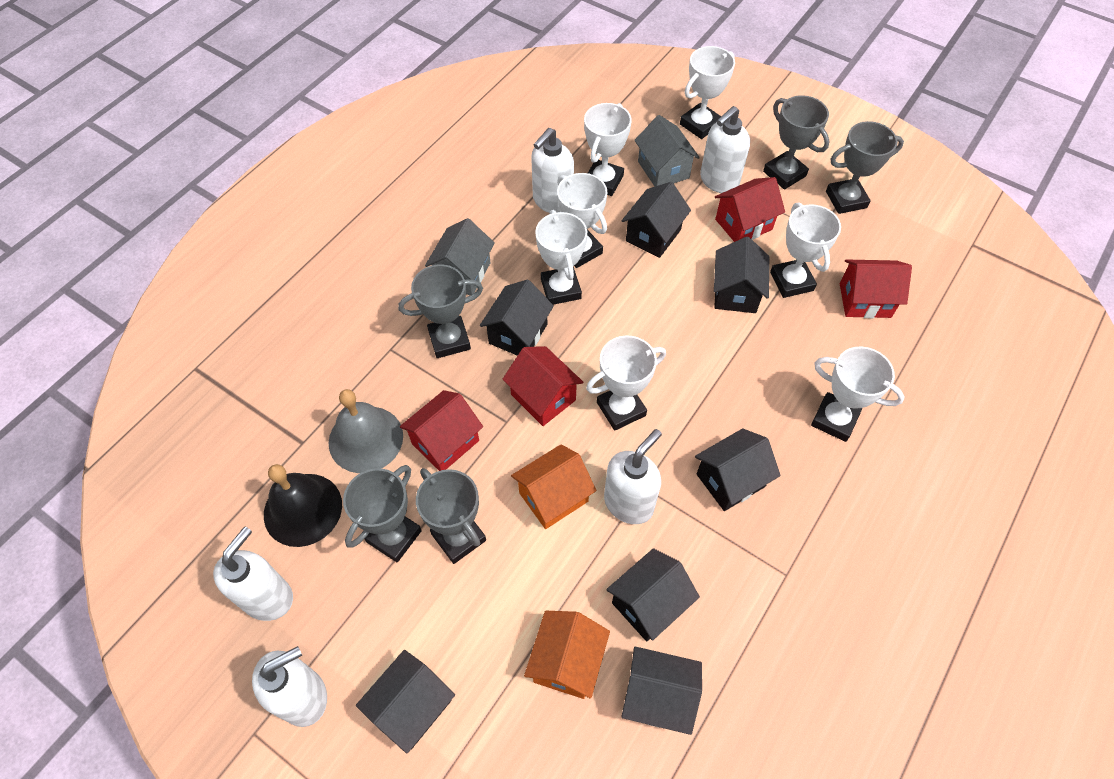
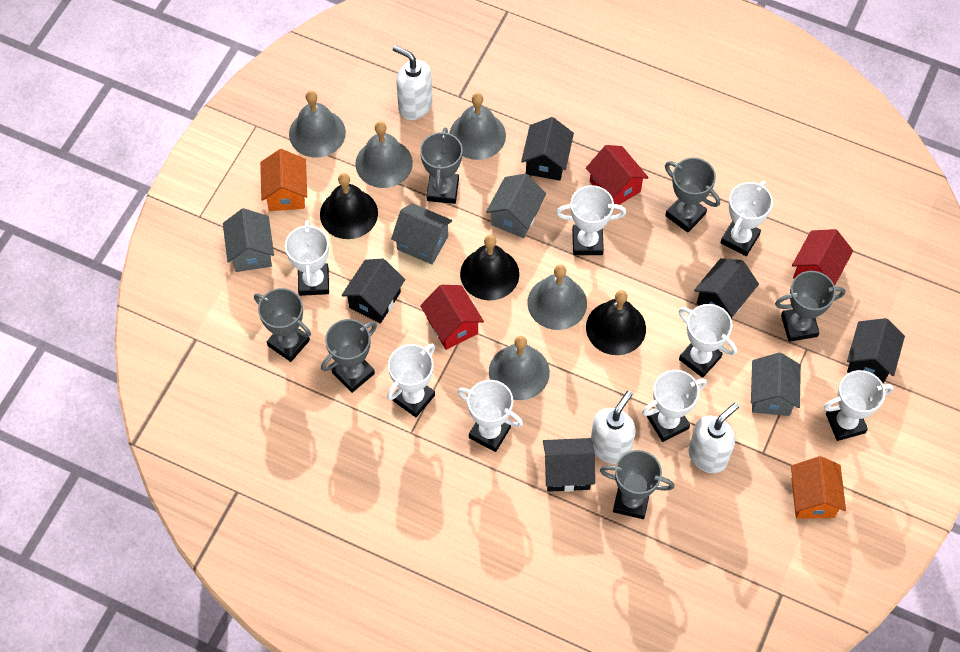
black bell: 1 -> 3
black house: 7 -> 5
grey bell: 1 -> 5
grey house: 2 -> 4
grey trophy: 5 -> 6
red house: 4 -> 3
white soap dispenser: 5 -> 3
white trophy: 7 -> 8

